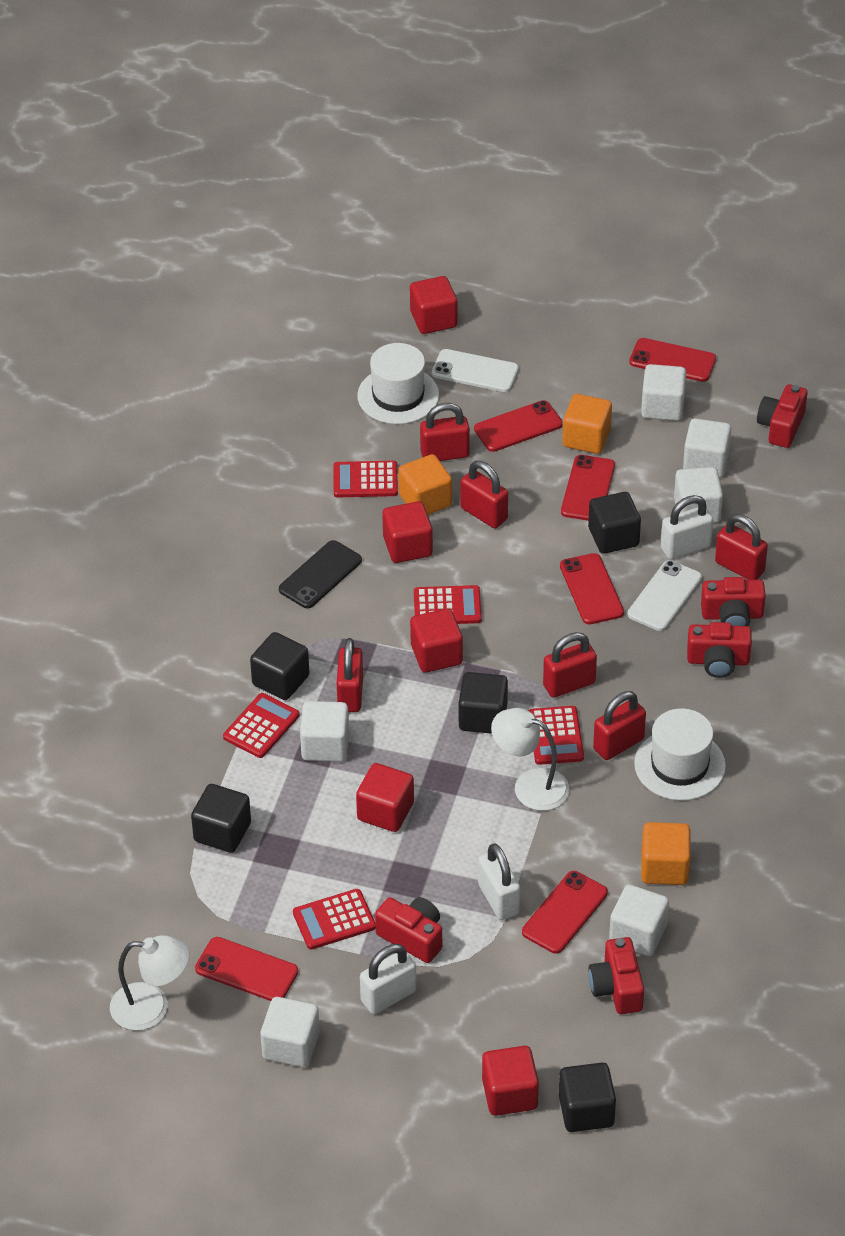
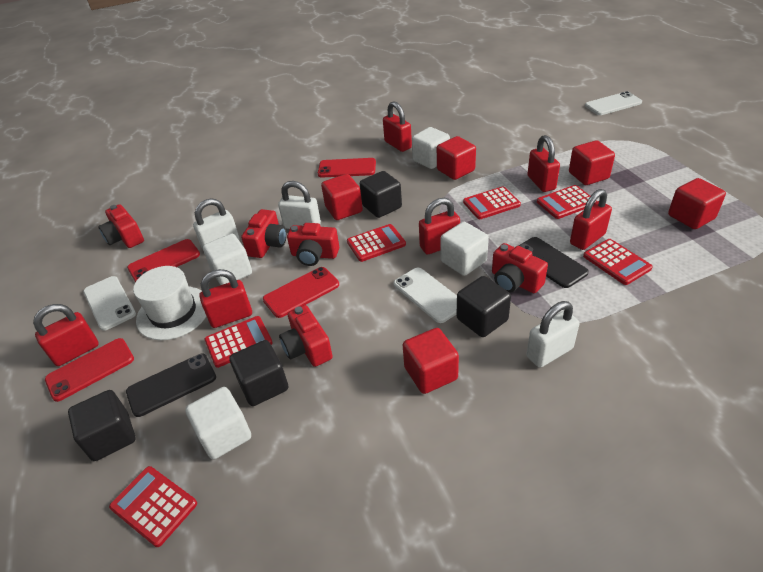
black cube: 5 -> 4
black phone: 1 -> 2
orange cube: 3 -> 0
red calculator: 5 -> 6
red phone: 6 -> 4
white cube: 6 -> 4
white hat: 2 -> 1
white lamp: 2 -> 0
white phone: 2 -> 3

